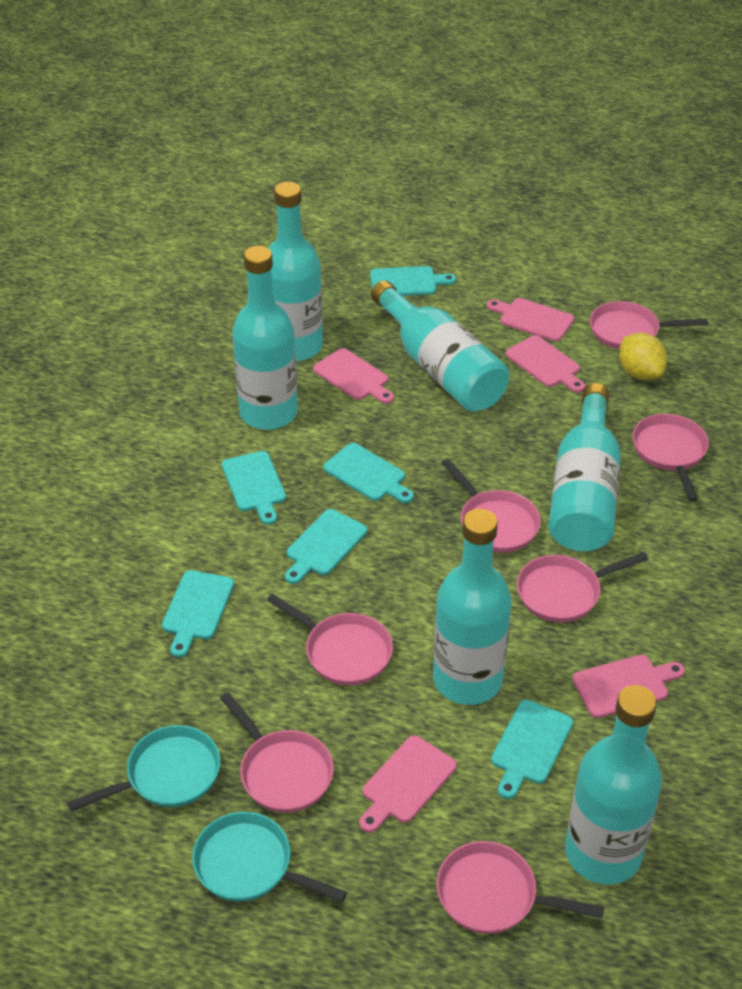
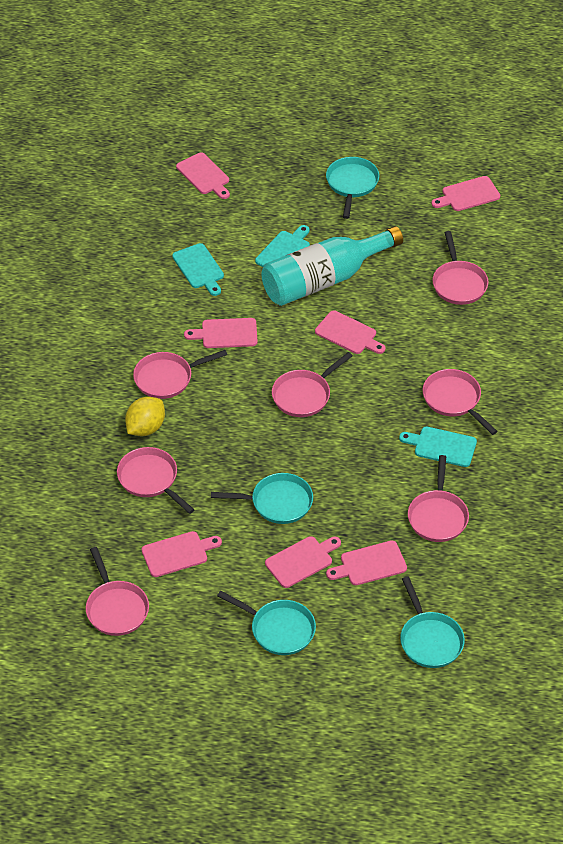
pink cutting board: 5 -> 7
turquoise bottle: 6 -> 1
turquoise cutting board: 6 -> 3
turquoise pan: 2 -> 4

